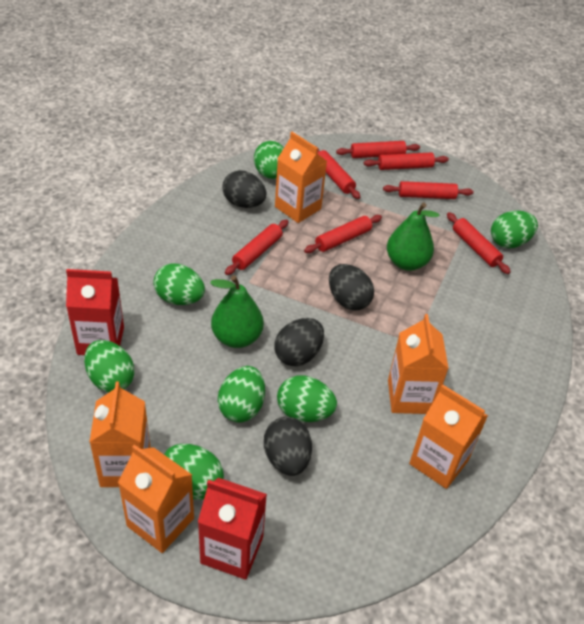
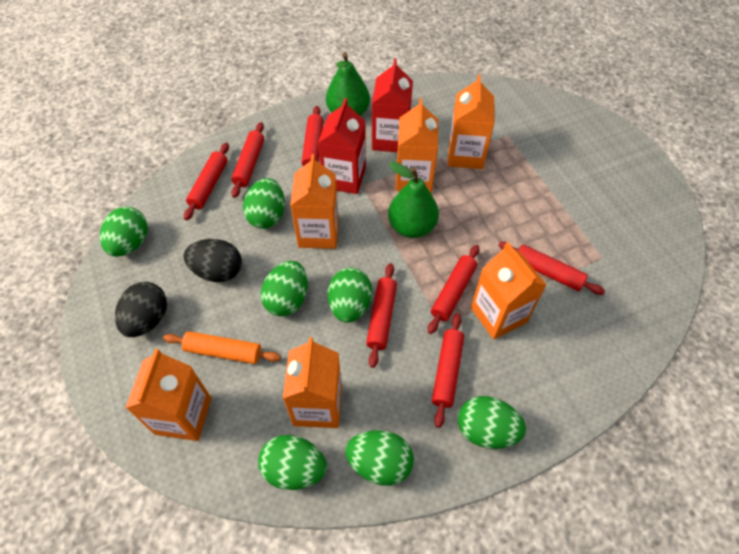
black egg: 4 -> 2
orange carton: 5 -> 6
orange rolling pin: 0 -> 1

